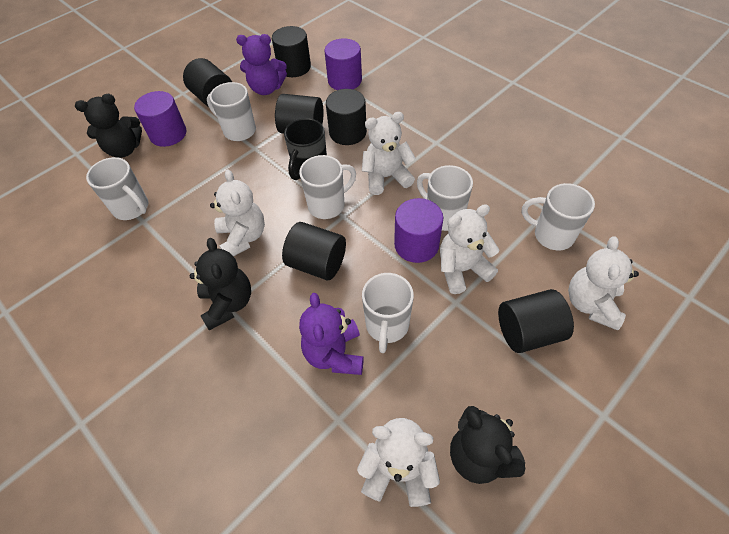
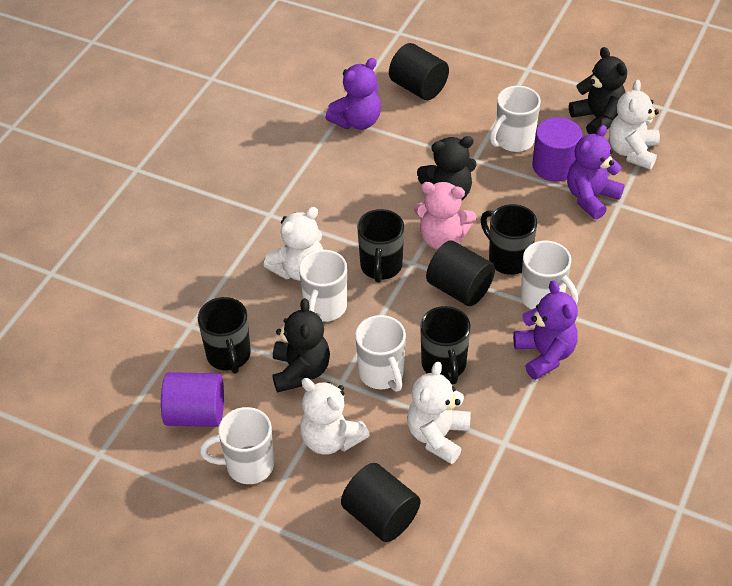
black cylinder: 6 -> 3
black mug: 1 -> 4
pink teddy bear: 0 -> 1
purple cylinder: 3 -> 2
purple teddy bear: 2 -> 3
white mug: 6 -> 5
white teddy bear: 5 -> 4

